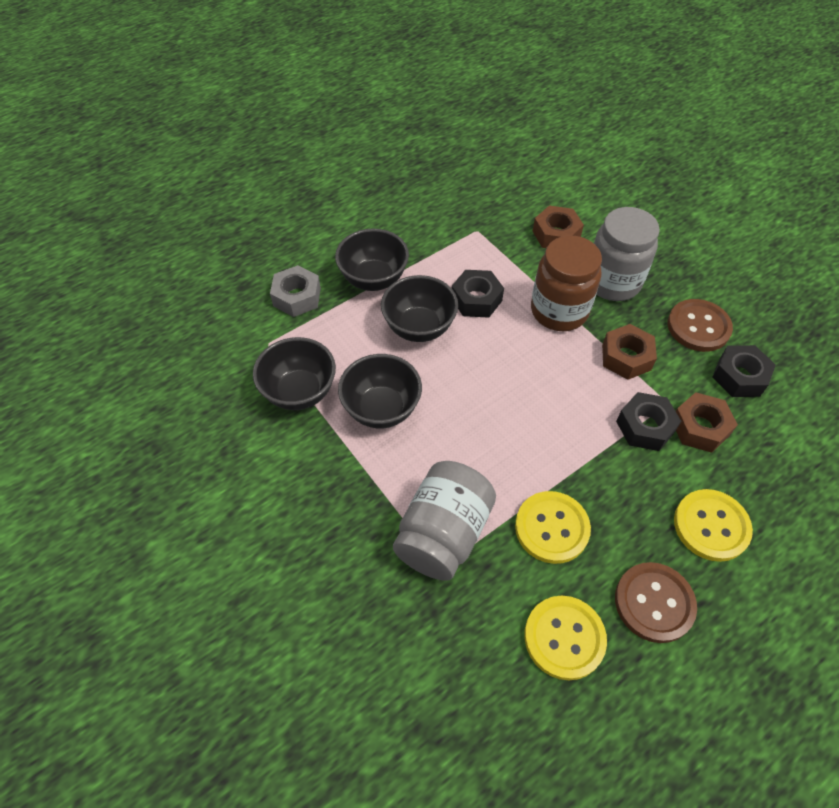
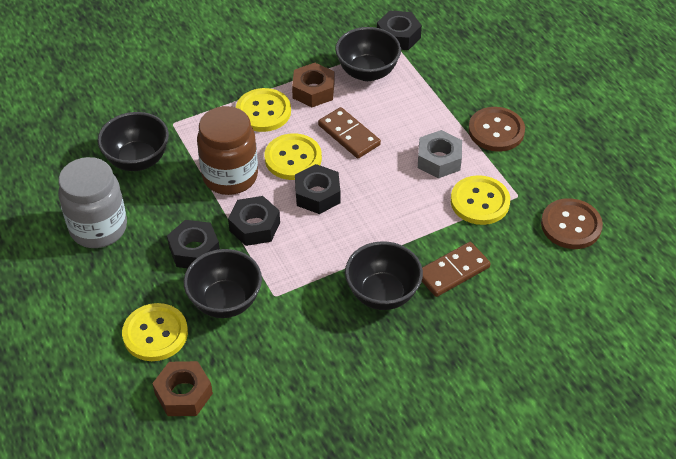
black nut: 3 -> 4
brown domino: 0 -> 2
brown nut: 3 -> 2
grey jar: 2 -> 1
yellow button: 3 -> 4

